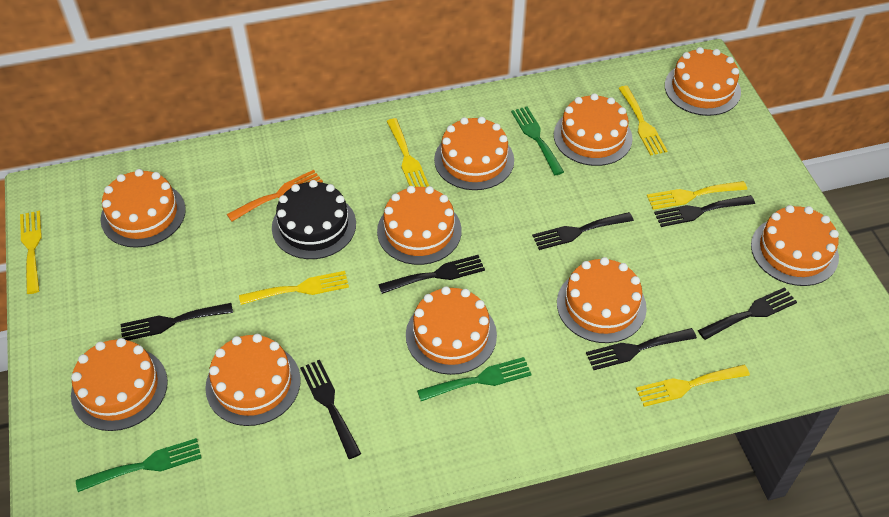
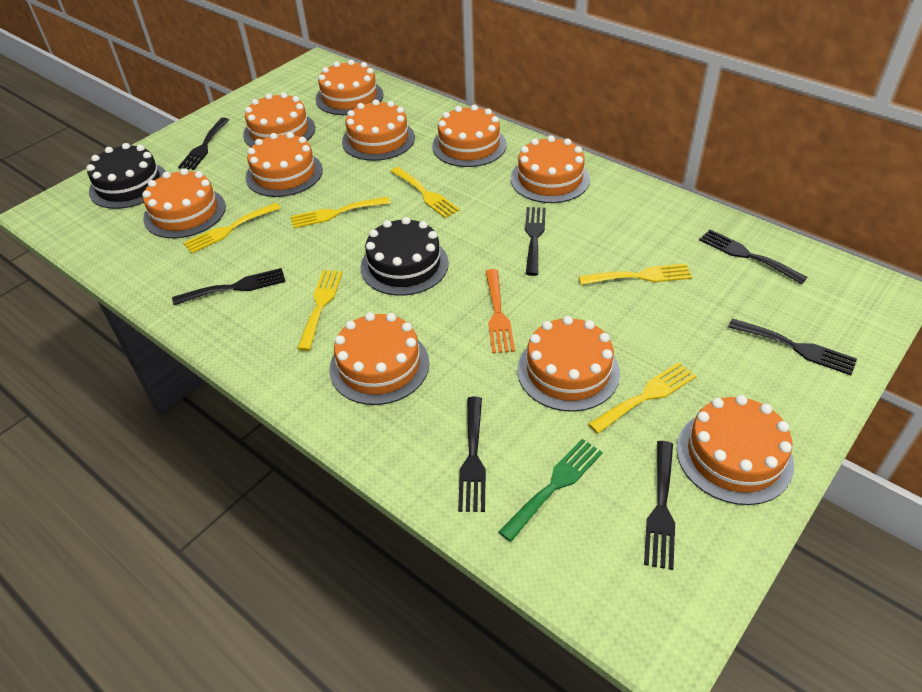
black cake: 1 -> 2
green fork: 3 -> 1

